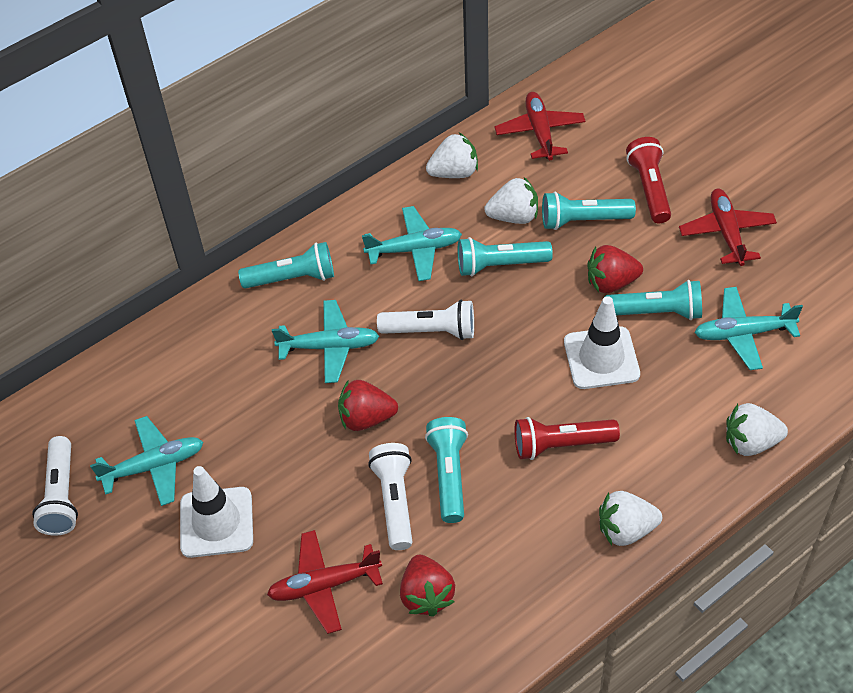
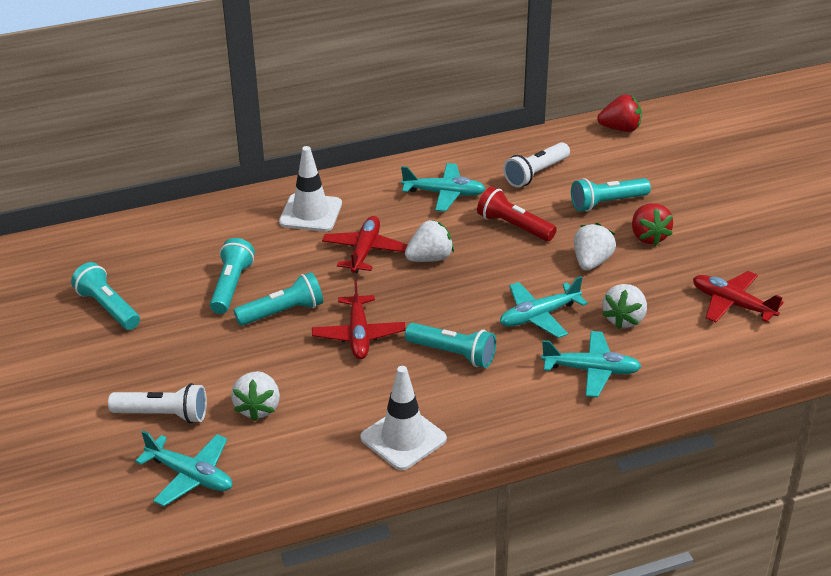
red flashlight: 2 -> 1
red strawberry: 3 -> 2
white flashlight: 3 -> 2

